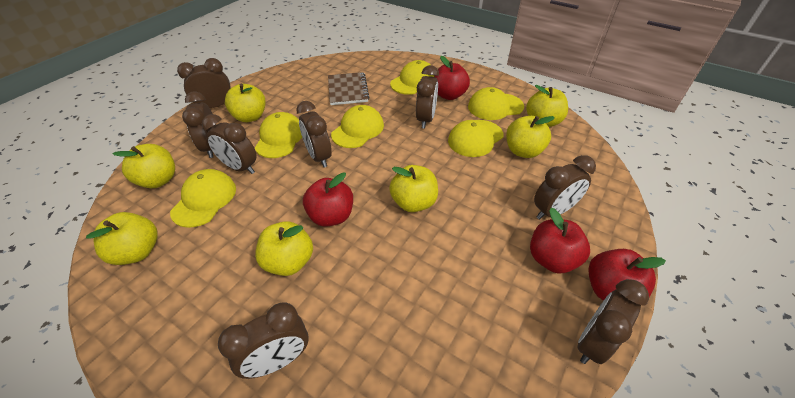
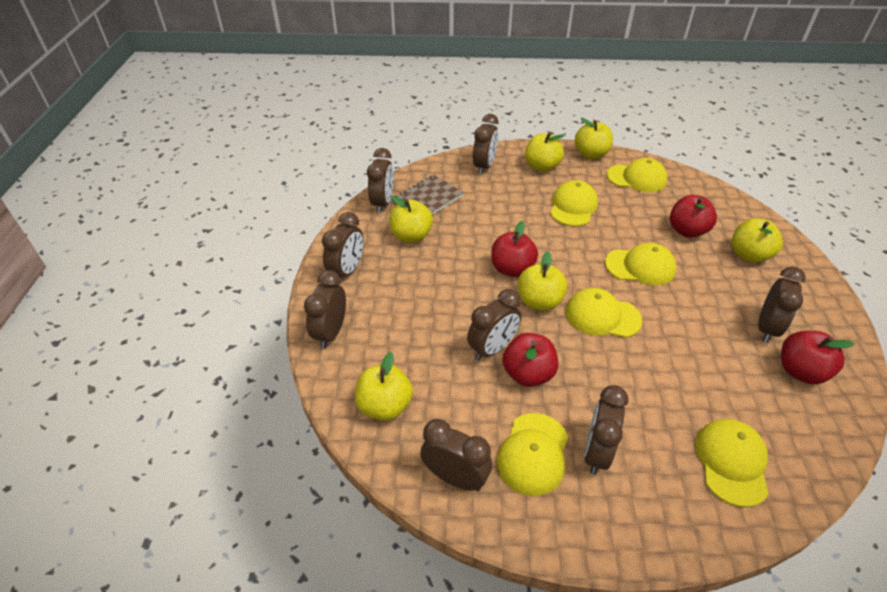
yellow apple: 7 -> 6

